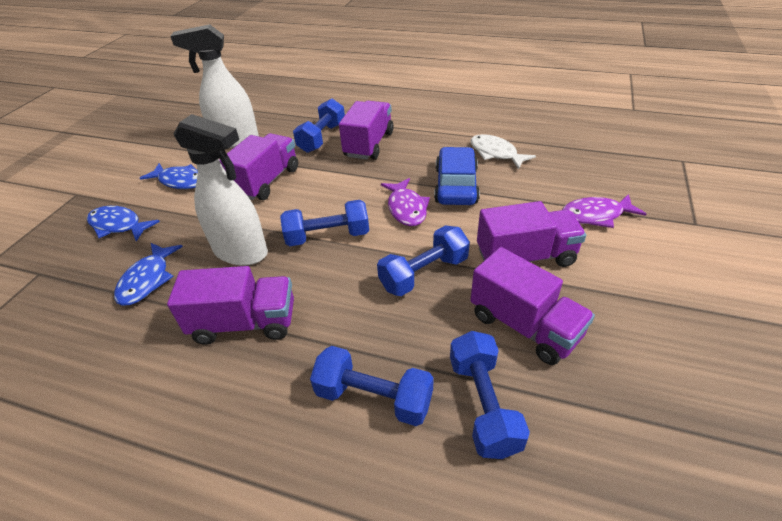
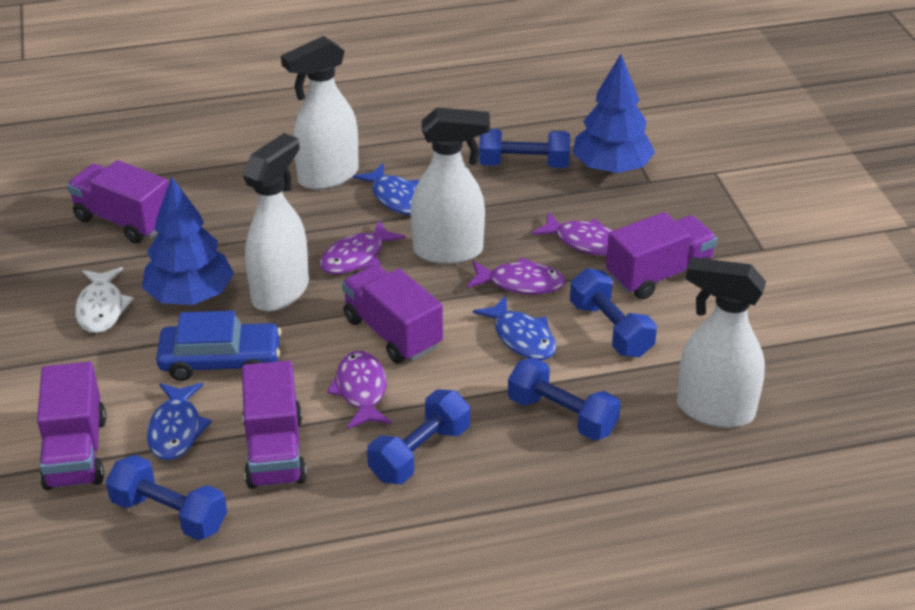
blue tree: 0 -> 2
purple fish: 2 -> 4
white spray bottle: 2 -> 4

